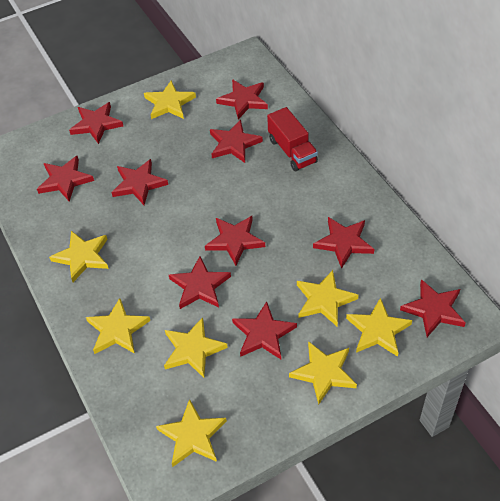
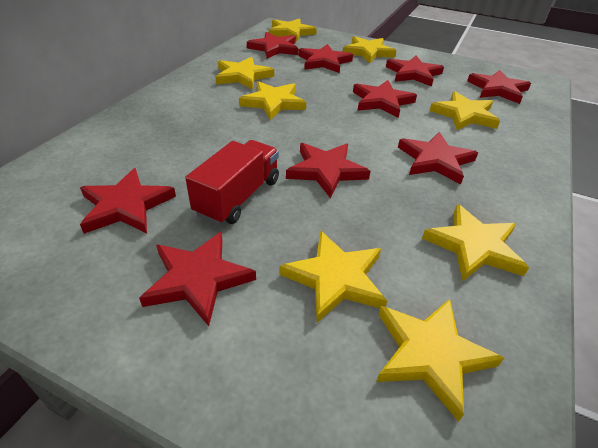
red star: 10 -> 9

